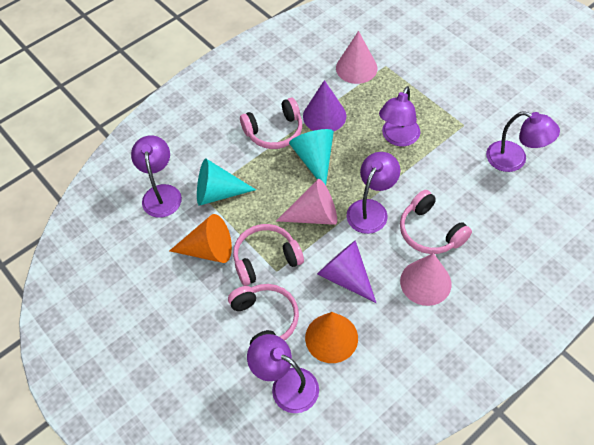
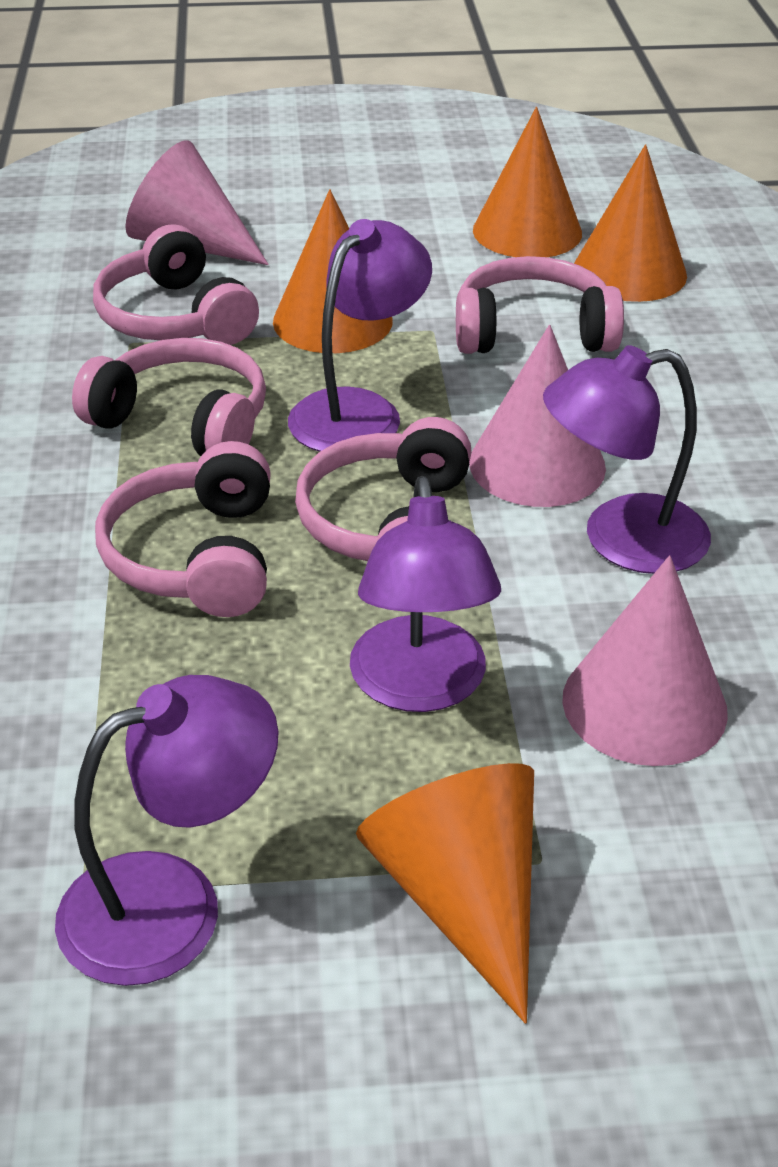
orange cone: 2 -> 4
pink headphones: 4 -> 5
purple cone: 2 -> 0
purple lamp: 5 -> 4
turquoise cone: 2 -> 0

